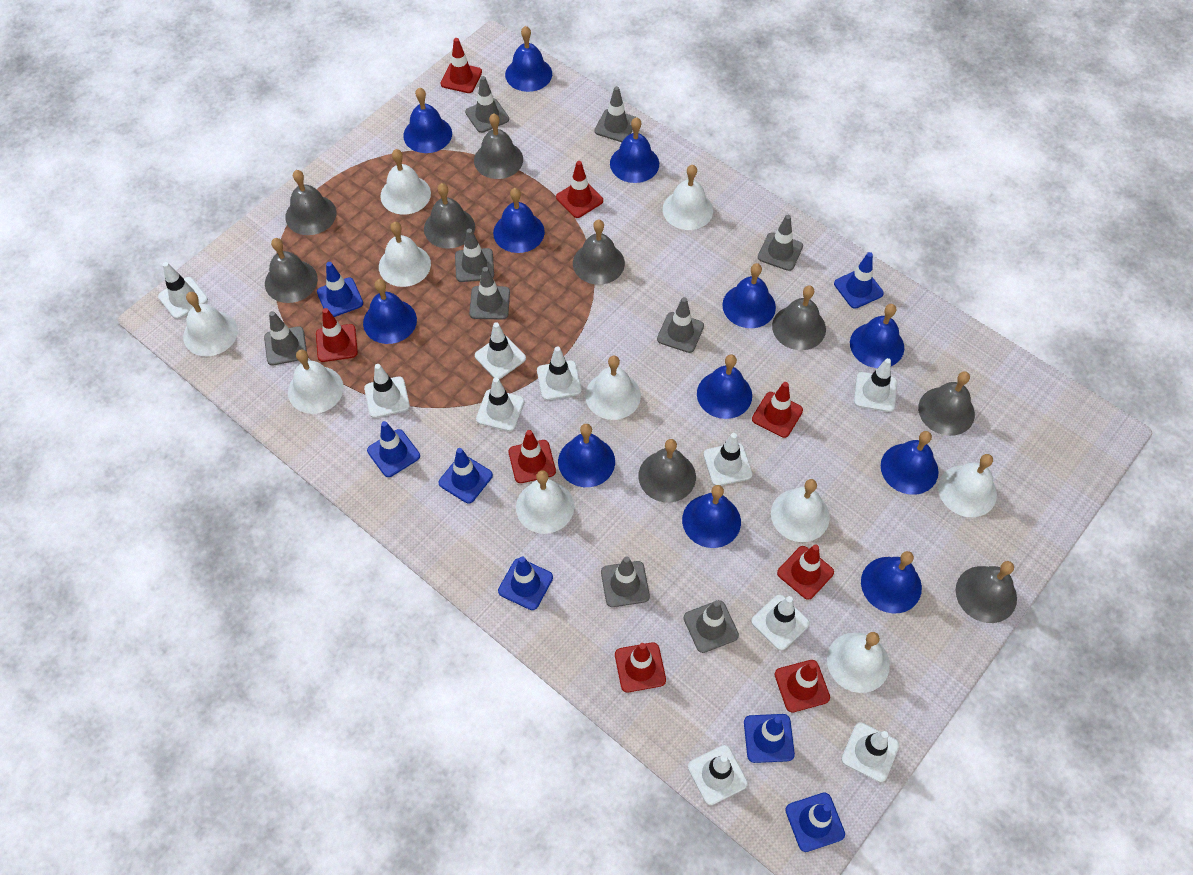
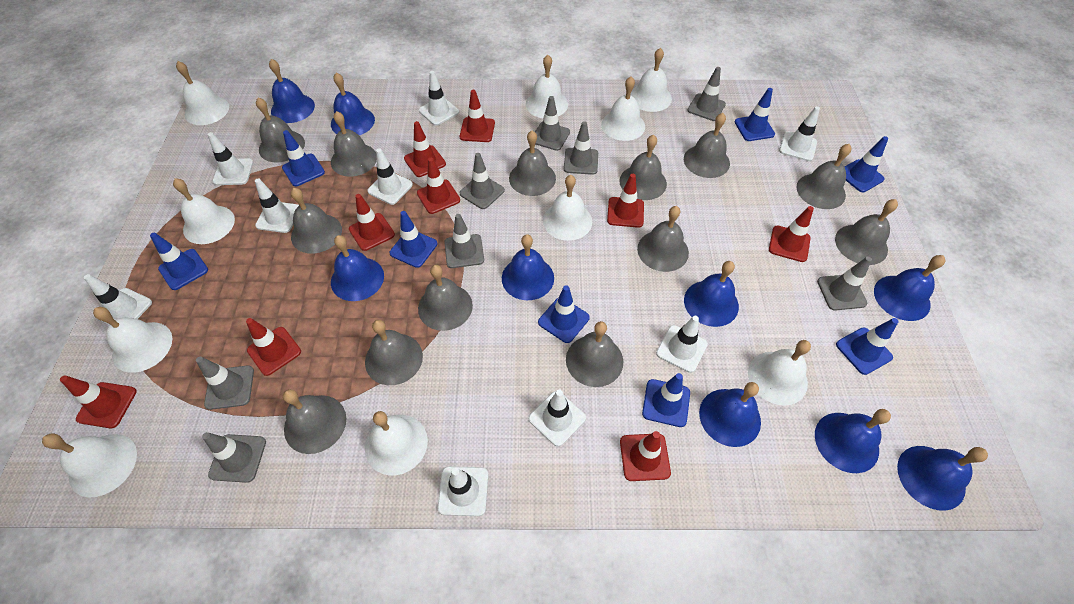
blue bell: 12 -> 9
blue traffic cone: 7 -> 8
grey bell: 9 -> 13
grey traffic cone: 9 -> 8
red traffic cone: 8 -> 9
white traffic cone: 10 -> 9

